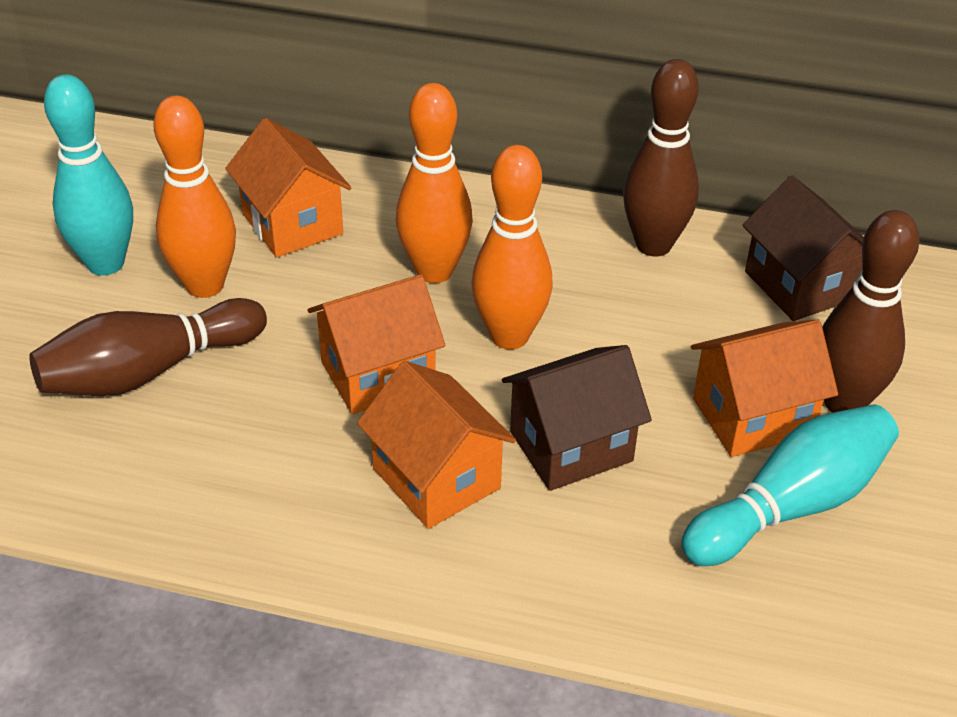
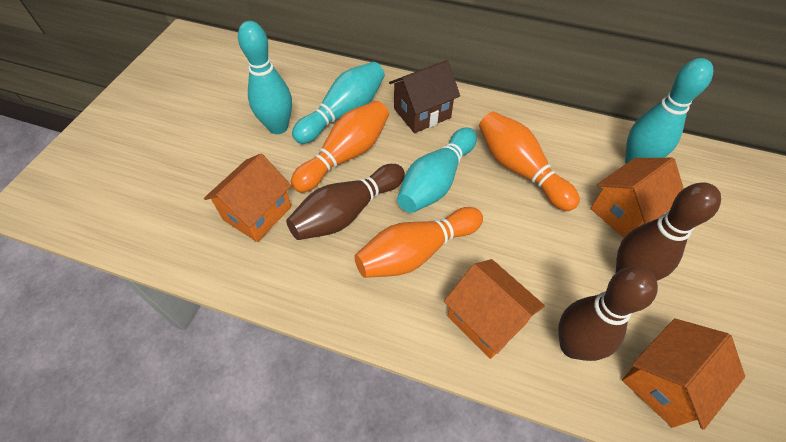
brown house: 2 -> 1
turquoise bowling pin: 2 -> 4

